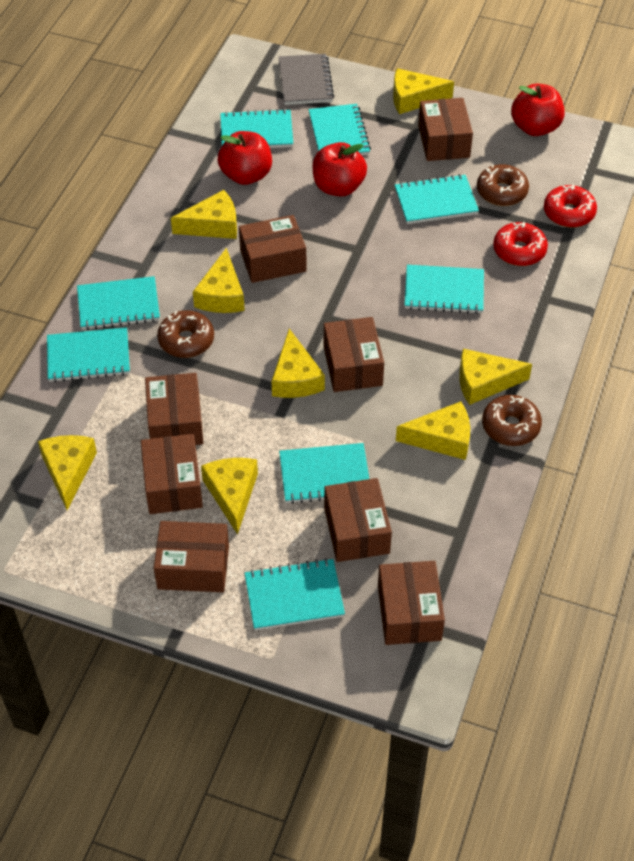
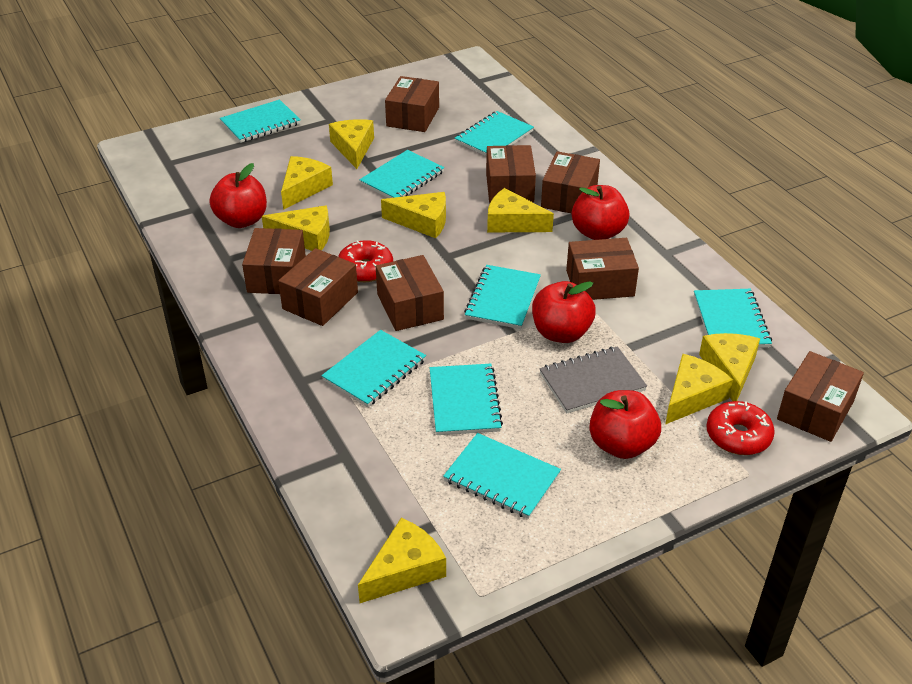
brown donut: 3 -> 0
red apple: 3 -> 4

